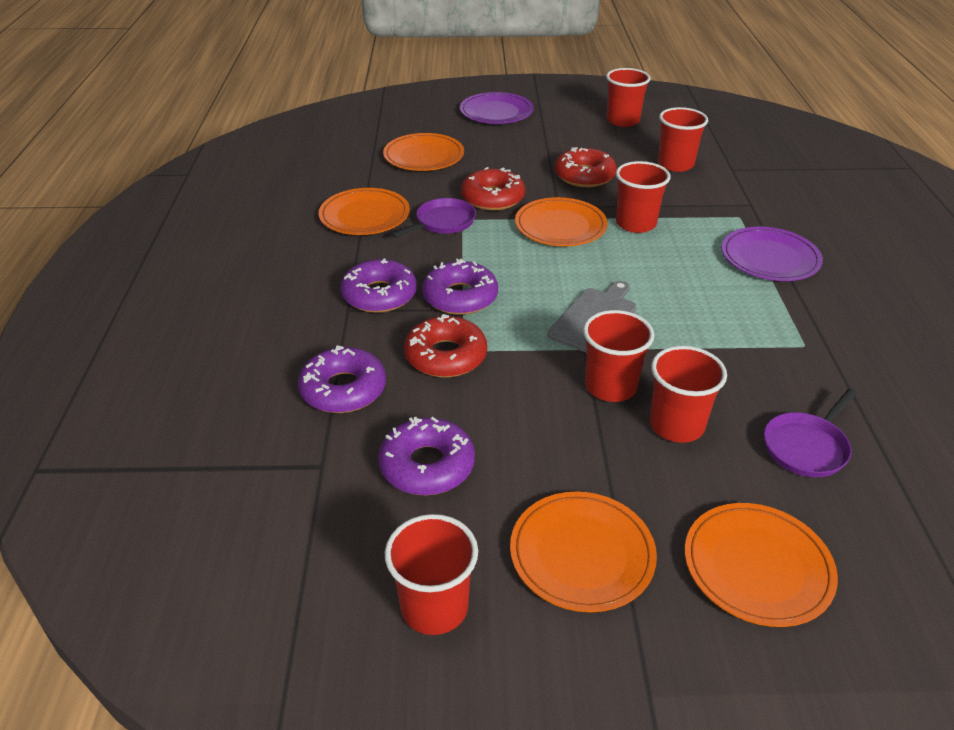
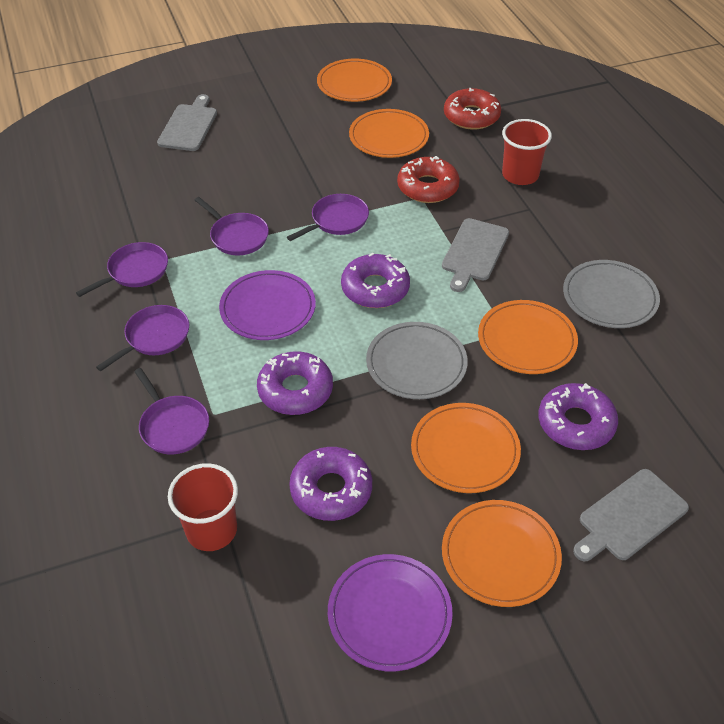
grey cutting board: 1 -> 3
grey plate: 0 -> 2
purple pan: 2 -> 5
red cup: 6 -> 2
red donut: 3 -> 2

